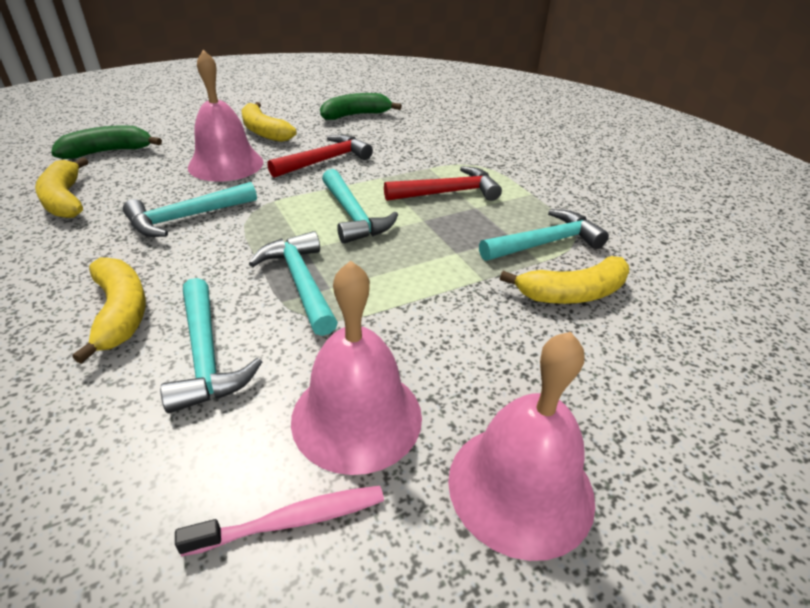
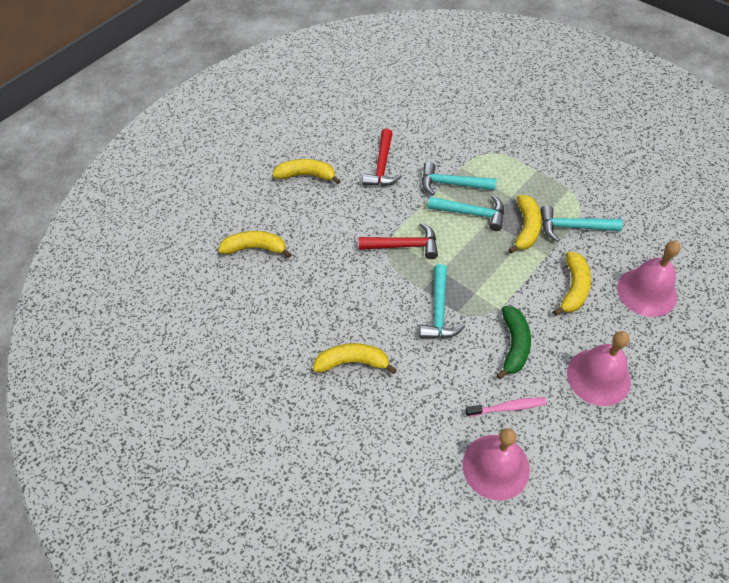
green banana: 2 -> 1
turquoise hammer: 5 -> 4
yellow banana: 4 -> 5

